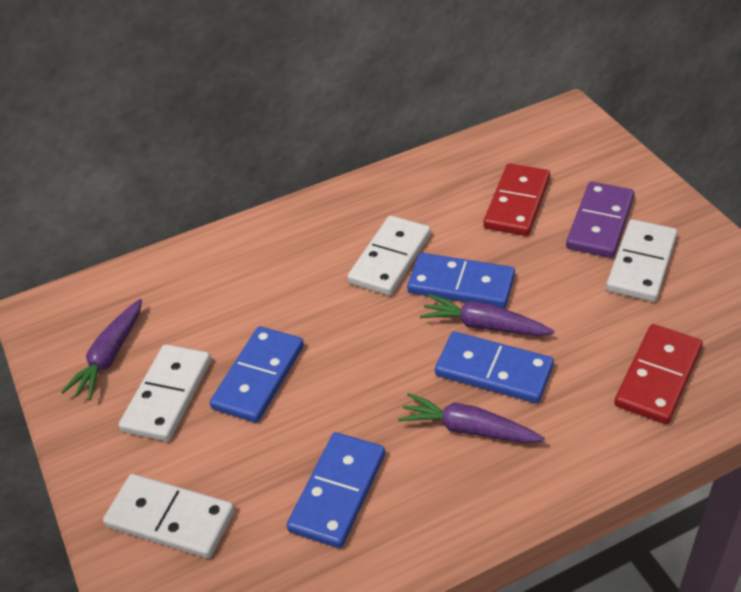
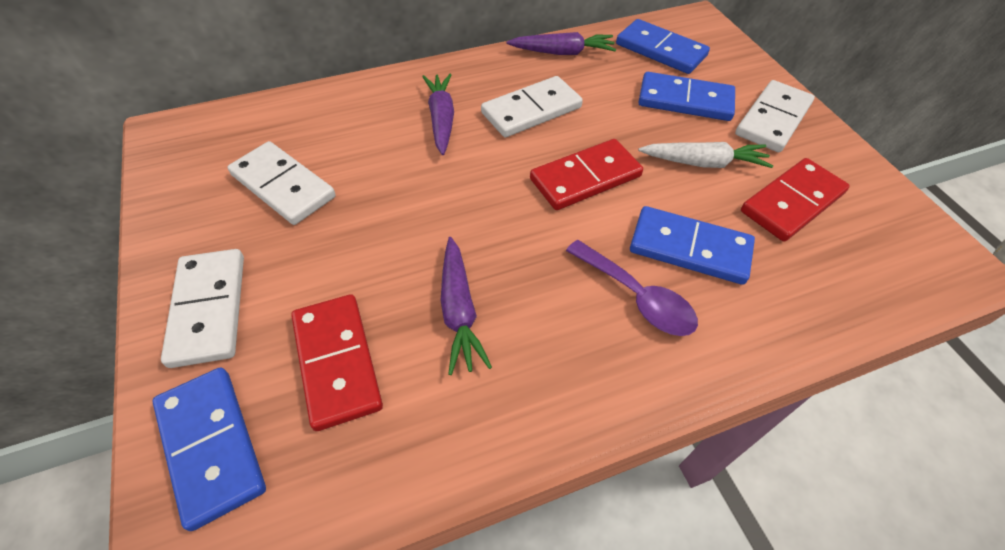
purple domino: 1 -> 0
purple spoon: 0 -> 1
red domino: 2 -> 3
white carrot: 0 -> 1

